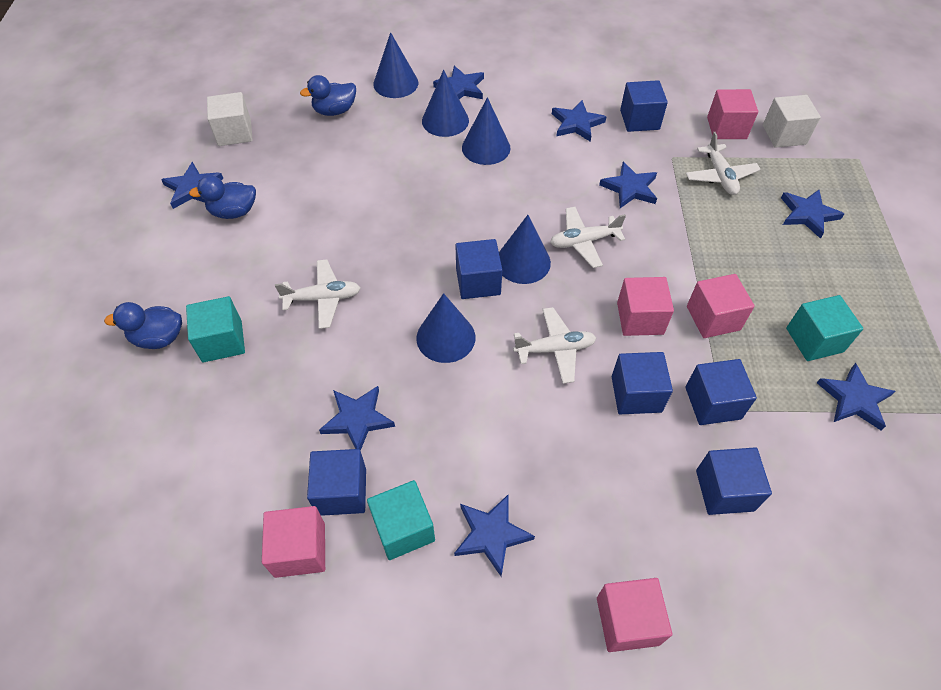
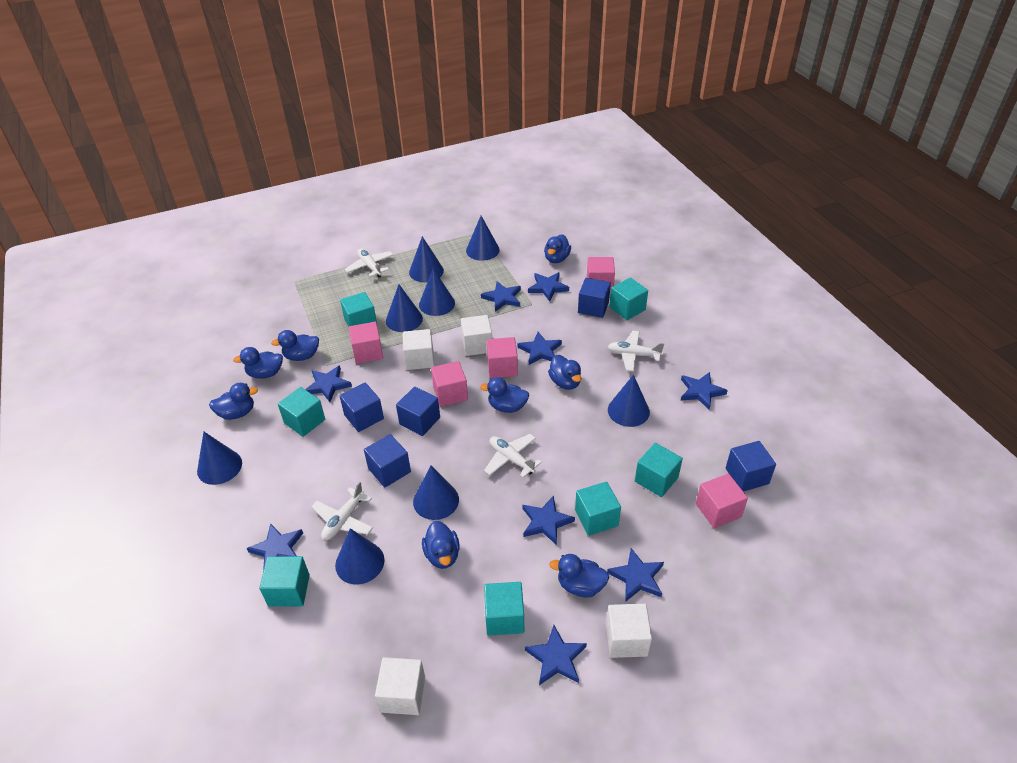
blue cone: 5 -> 8
blue cube: 6 -> 5
blue duck: 3 -> 8
blue star: 8 -> 9
turquoise cube: 3 -> 7
white cube: 2 -> 4

